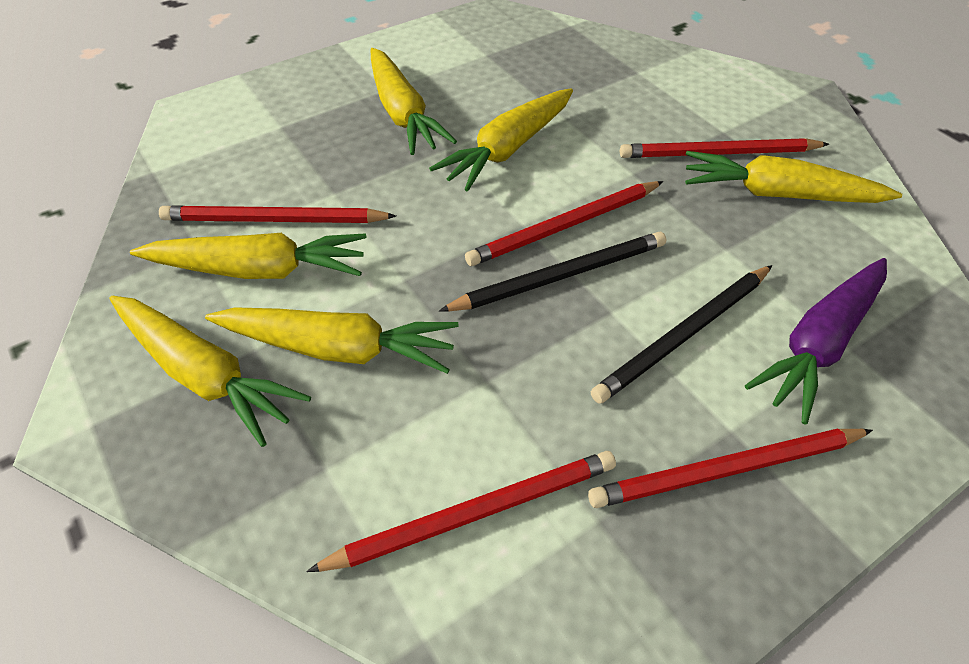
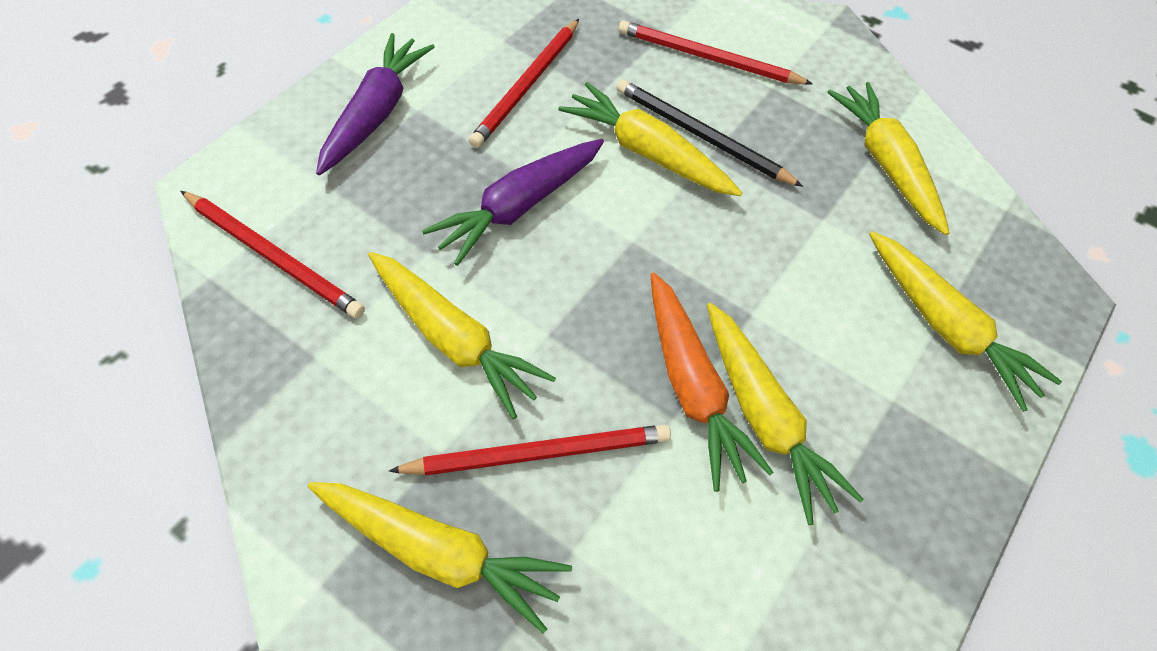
black pencil: 2 -> 1
orange carrot: 0 -> 1
purple carrot: 1 -> 2
red pencil: 5 -> 4

